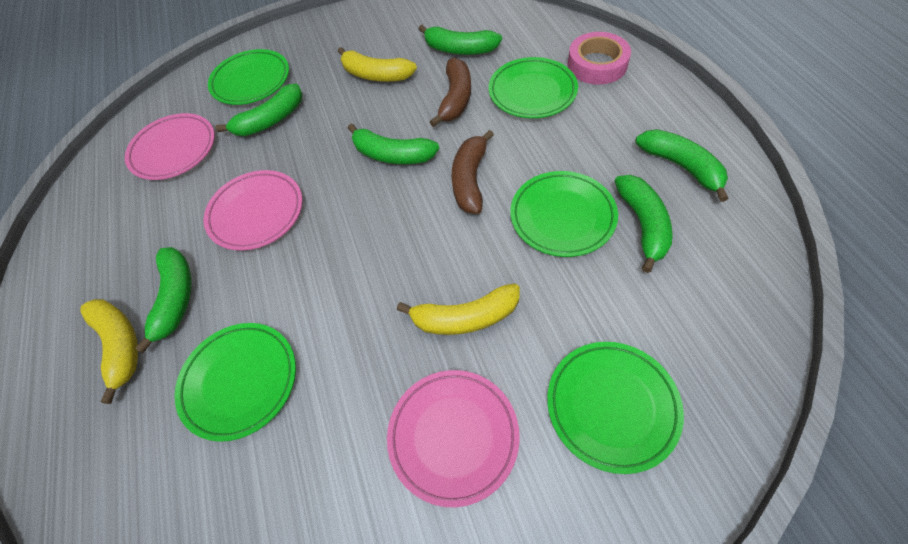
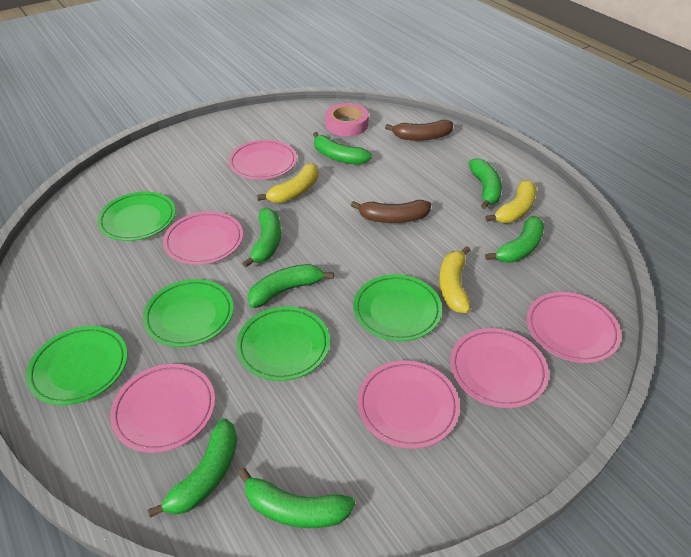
green banana: 6 -> 7
pink plate: 3 -> 6

